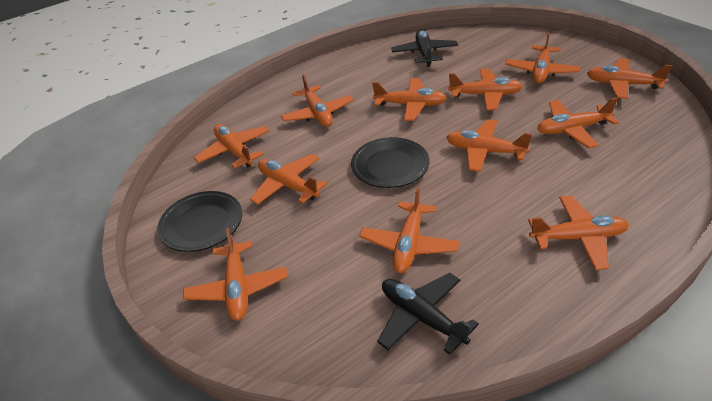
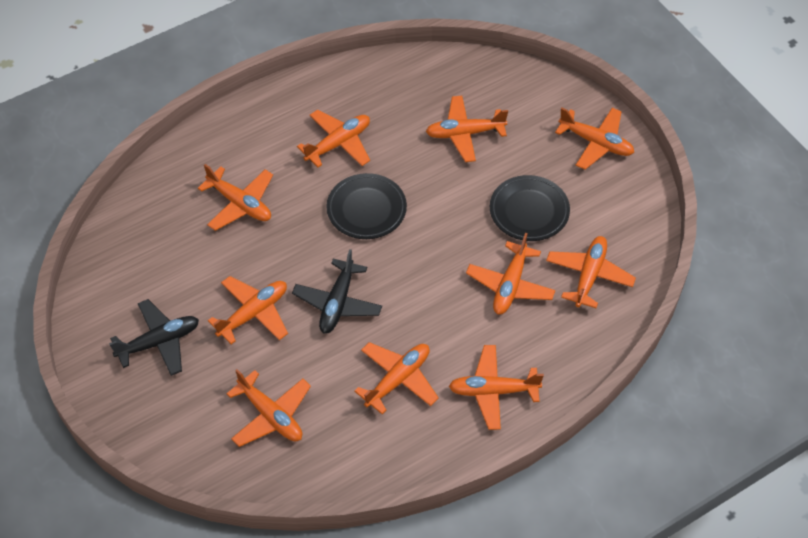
orange plane: 12 -> 10

